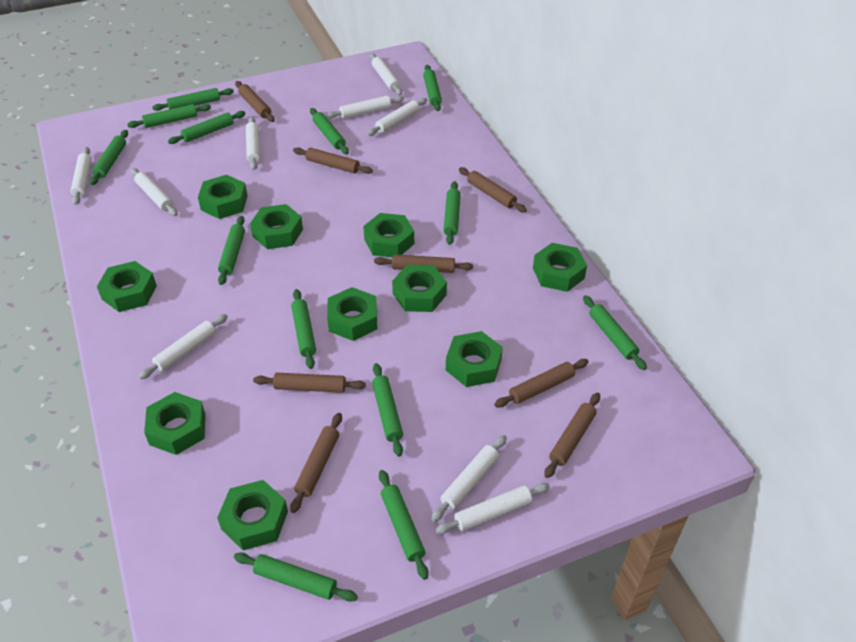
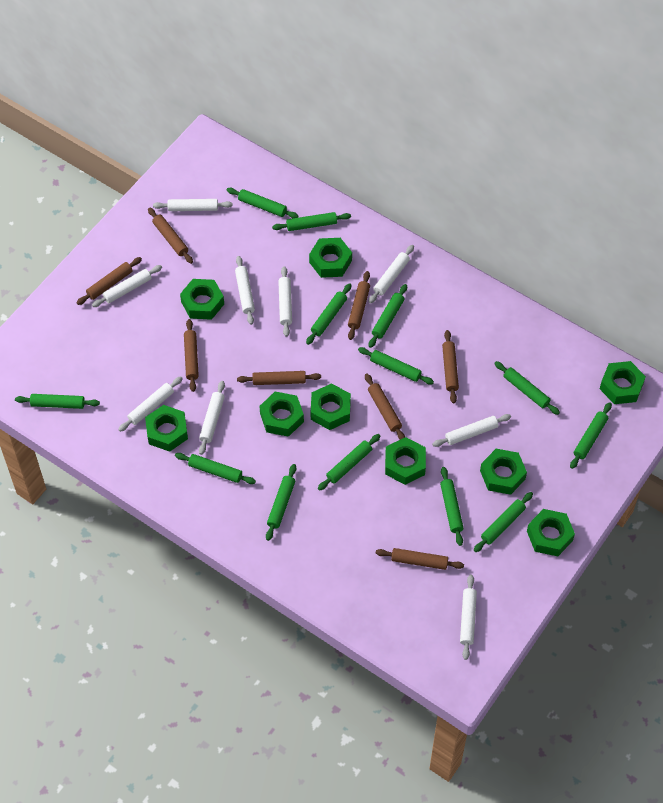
green nut: 10 -> 9

